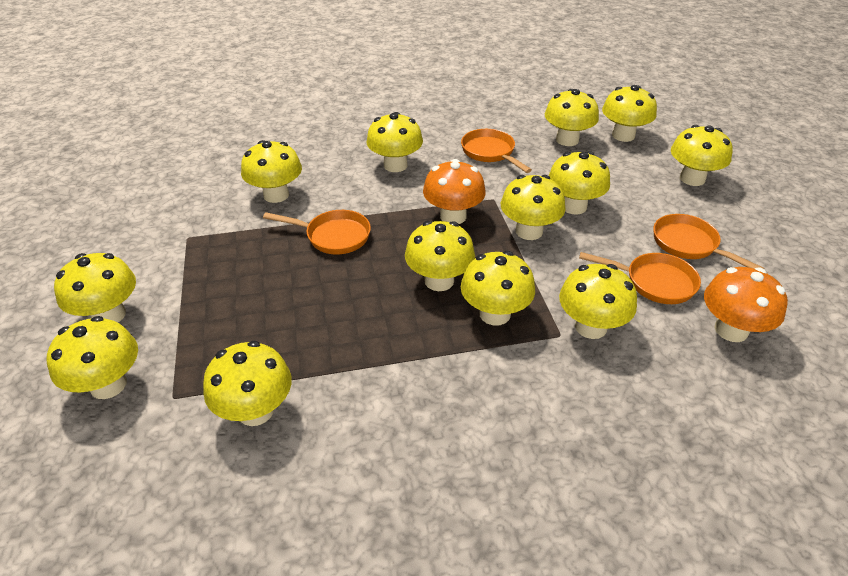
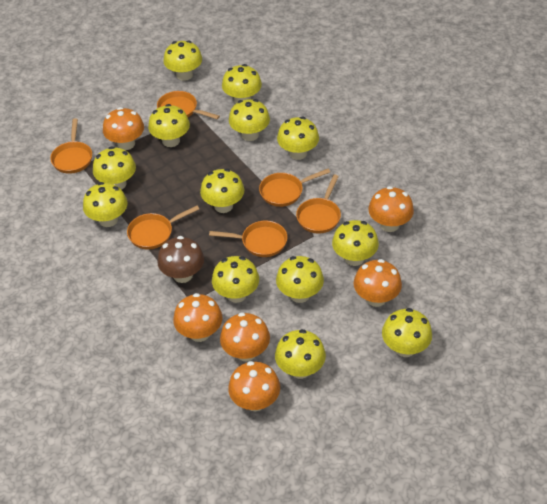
brown mushroom: 0 -> 1
orange mushroom: 2 -> 6
orange pan: 4 -> 6

